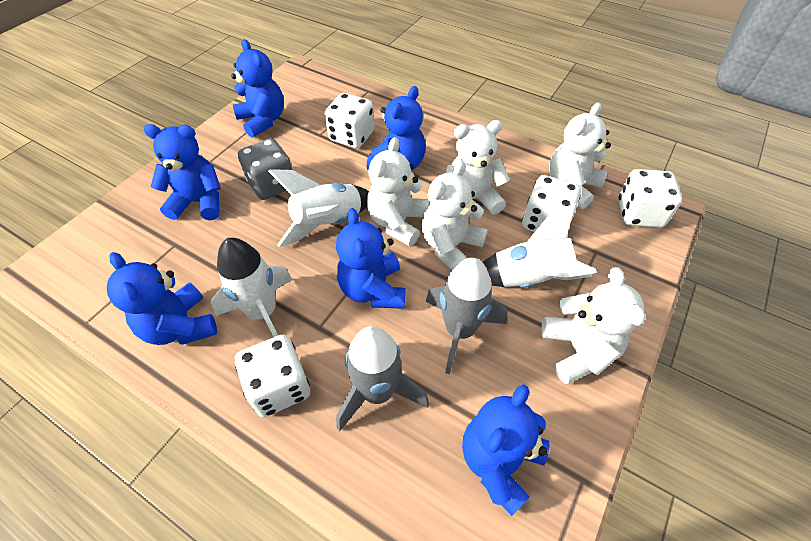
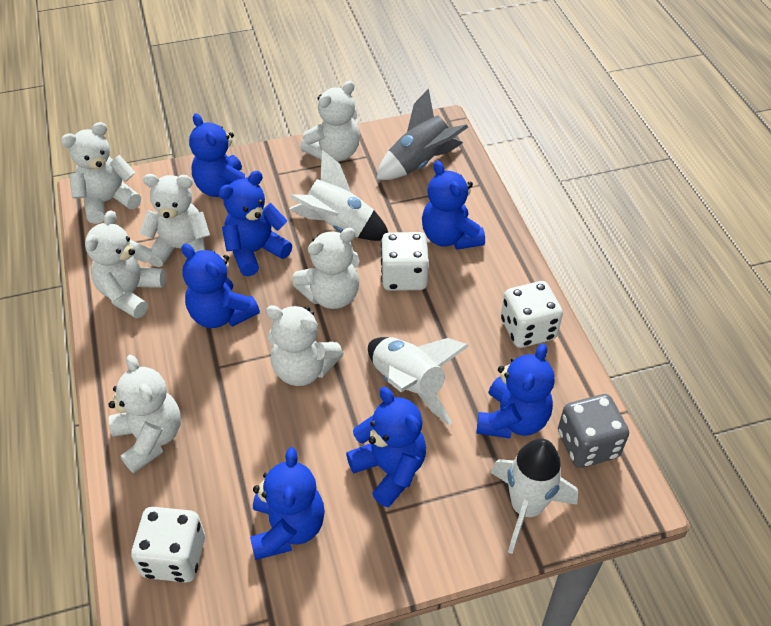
blue teddy bear: 6 -> 7
grey rocket: 2 -> 1
white dice: 4 -> 3
white teddy bear: 5 -> 7

